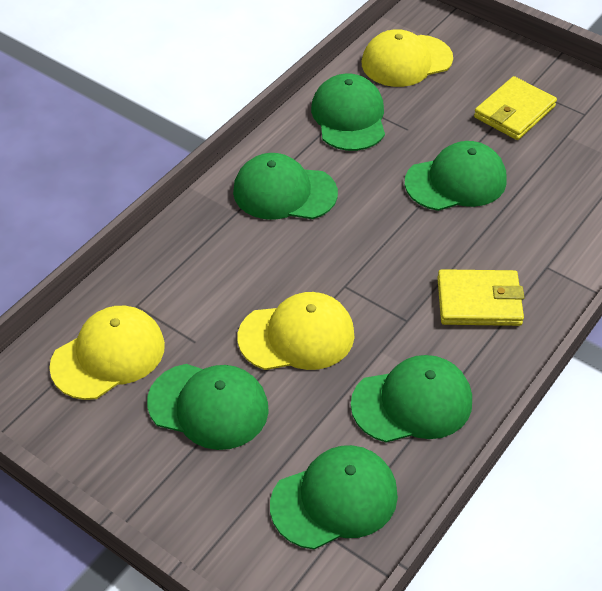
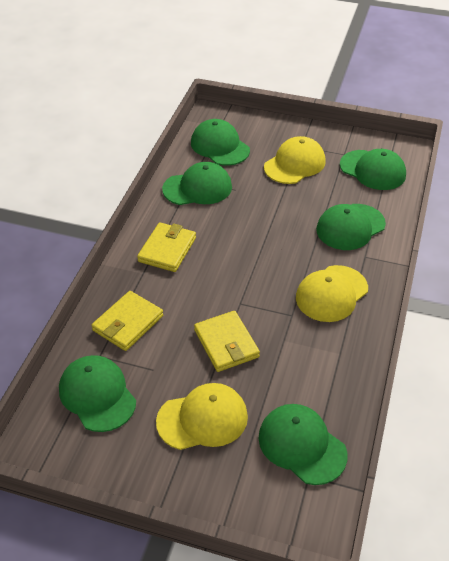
yellow wallet: 2 -> 3

